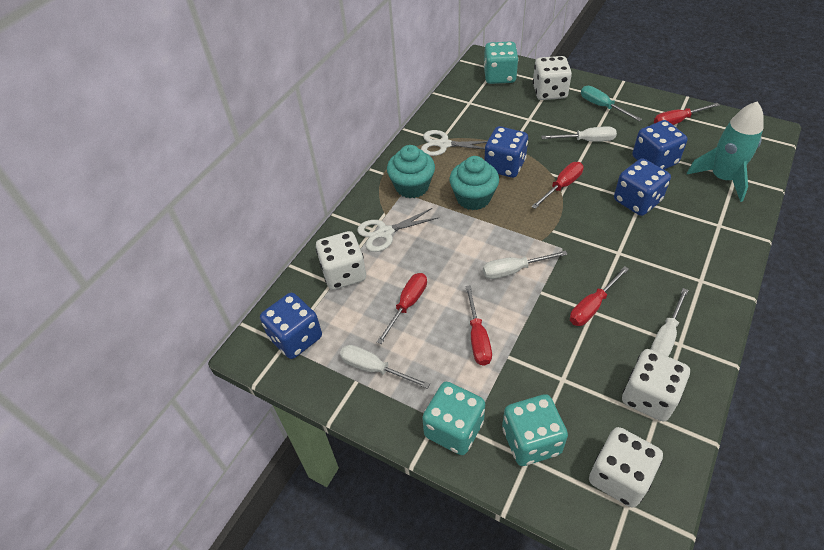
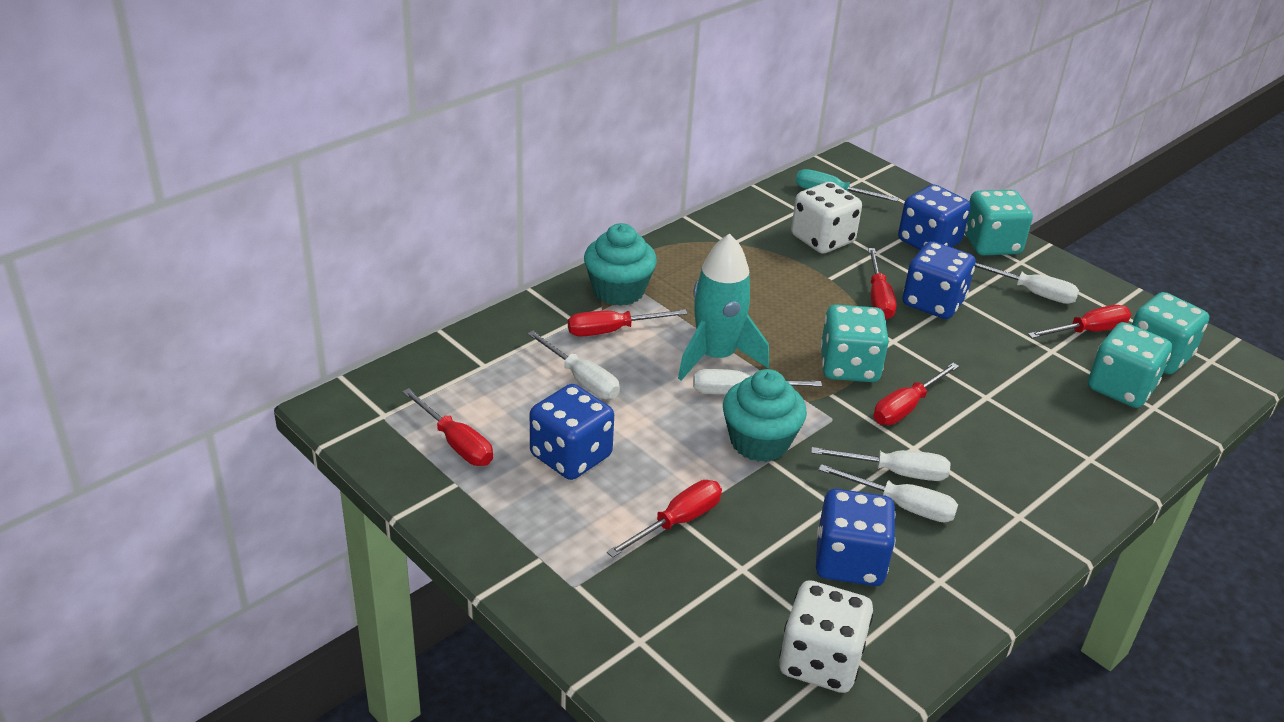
red screwdriver: 5 -> 6
turquoise dice: 3 -> 4
white dice: 4 -> 2
white scissors: 2 -> 0
white screwdriver: 4 -> 5

